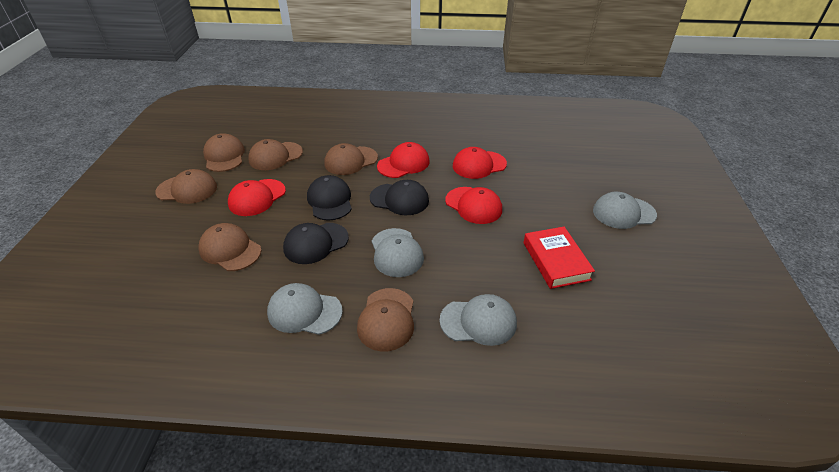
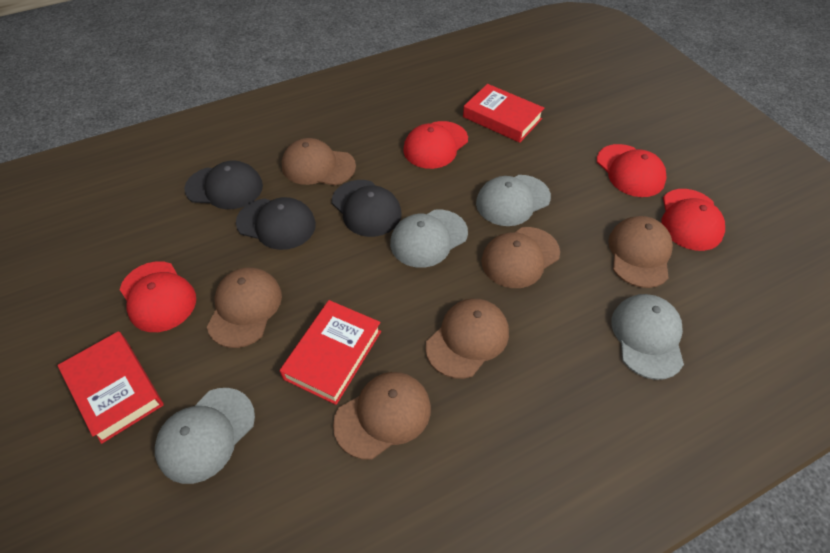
red book: 1 -> 3

